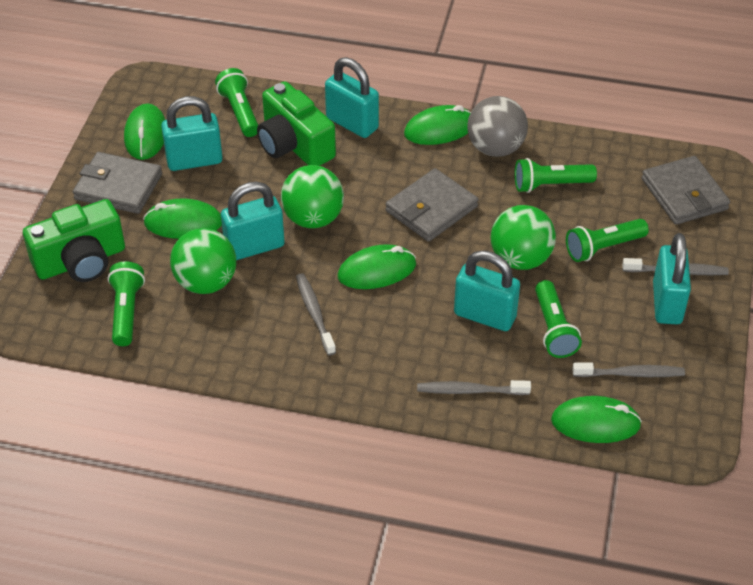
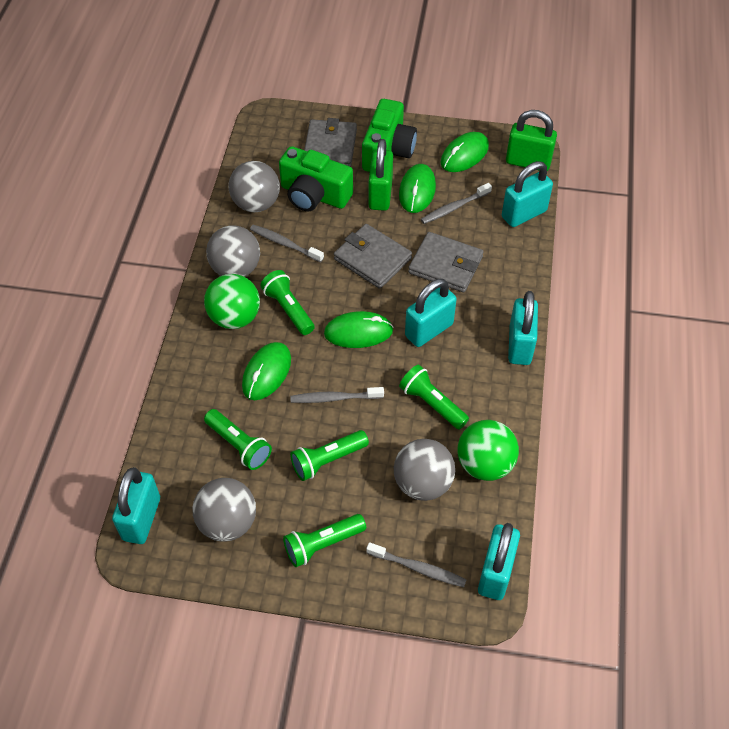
green ball: 3 -> 2
green mouse: 5 -> 4
green padlock: 0 -> 2
grey ball: 1 -> 4

